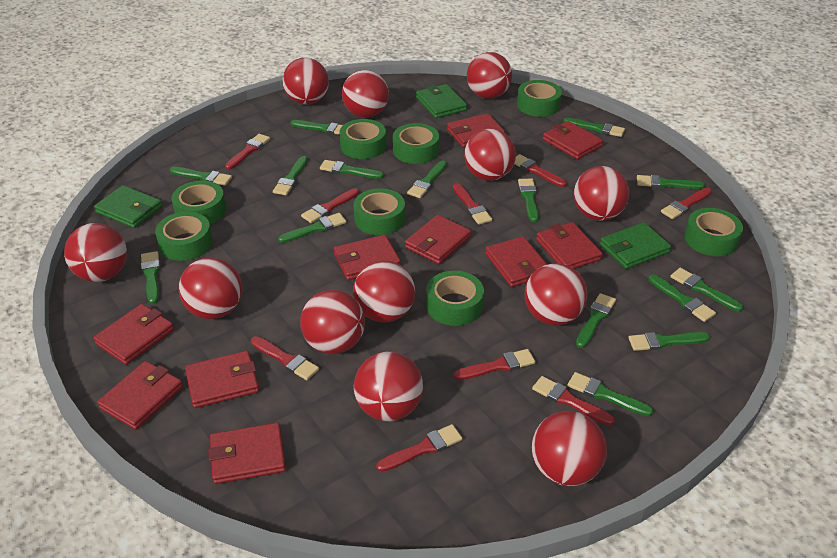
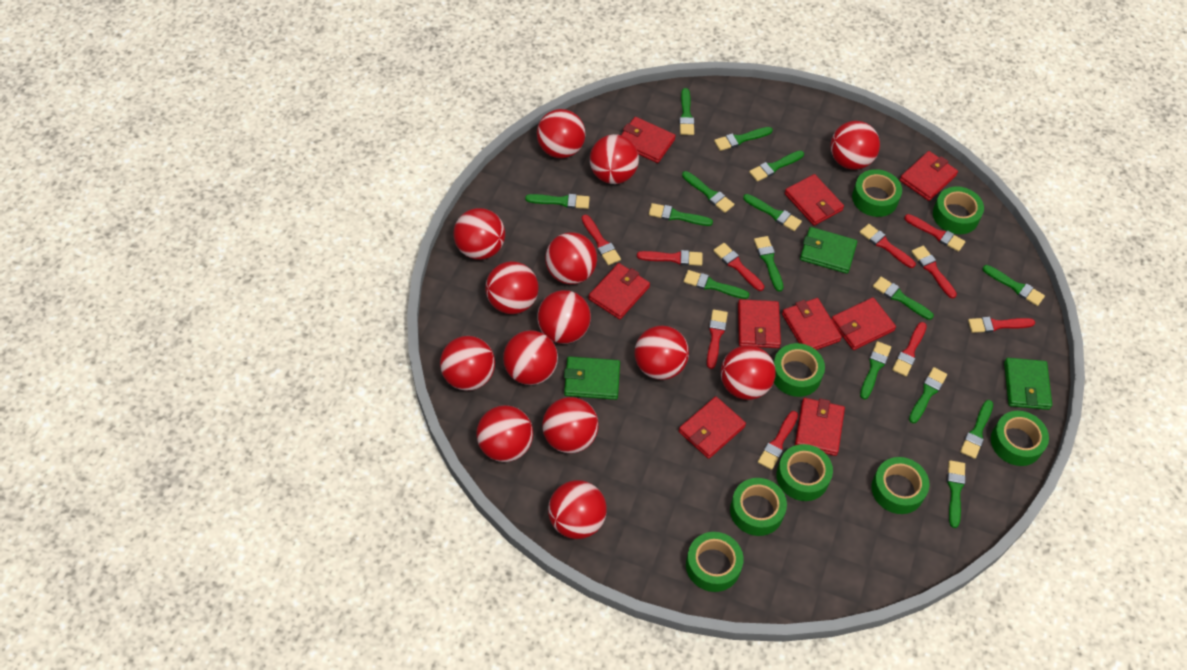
red ball: 12 -> 14
red brush: 9 -> 10
red wallet: 10 -> 9

